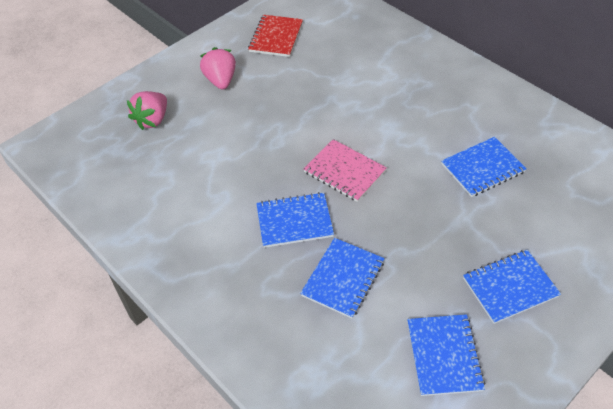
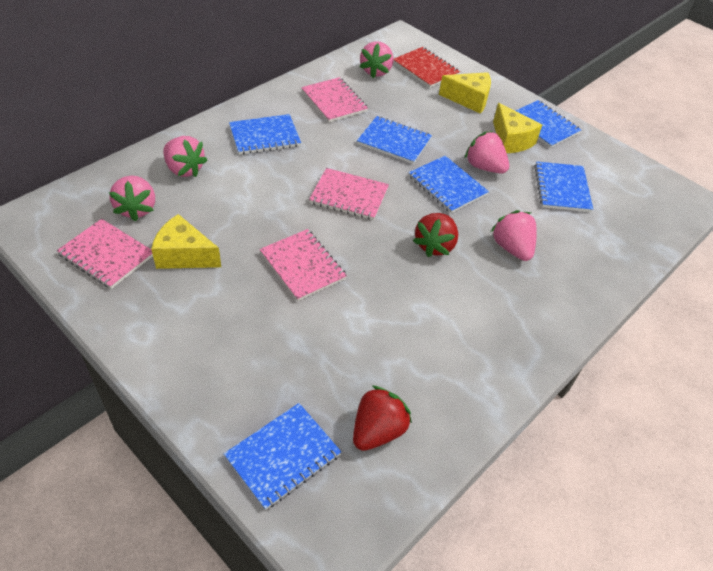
blue notebook: 5 -> 6
pink notebook: 1 -> 4
pink strawberry: 2 -> 5
red strawberry: 0 -> 2
yellow cheese: 0 -> 3

